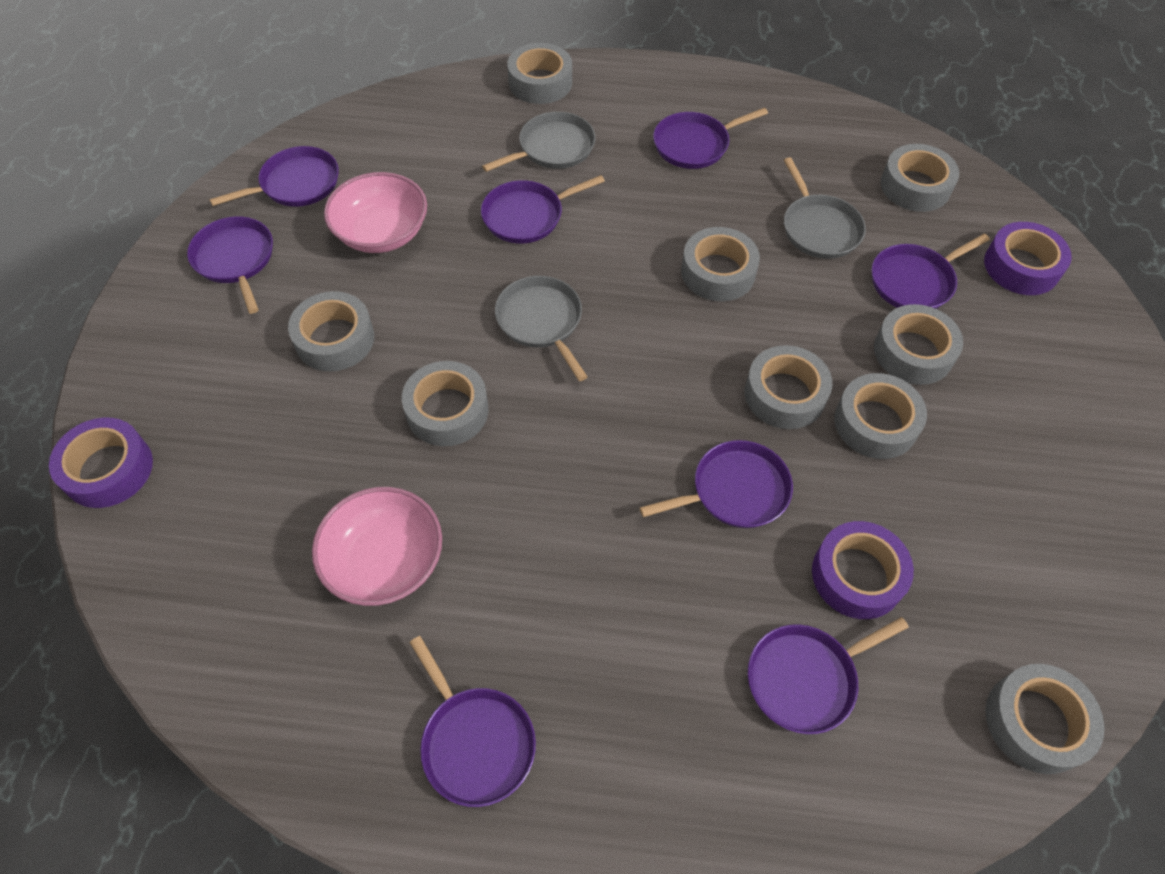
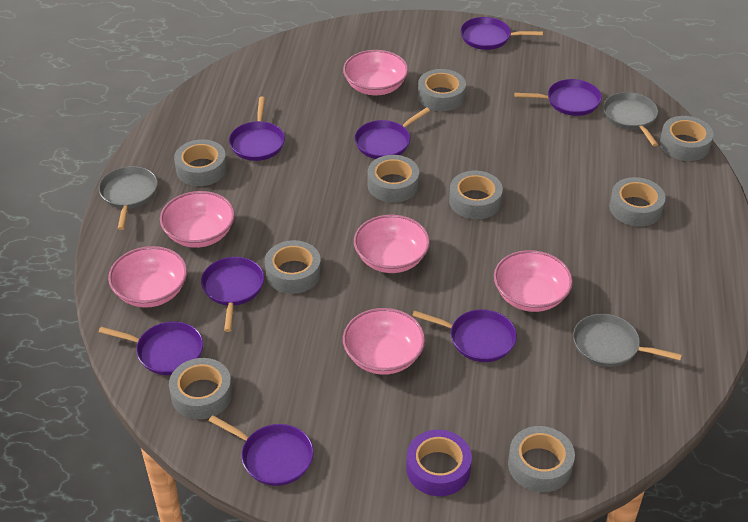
pink bowl: 2 -> 6
purple tape: 3 -> 1

